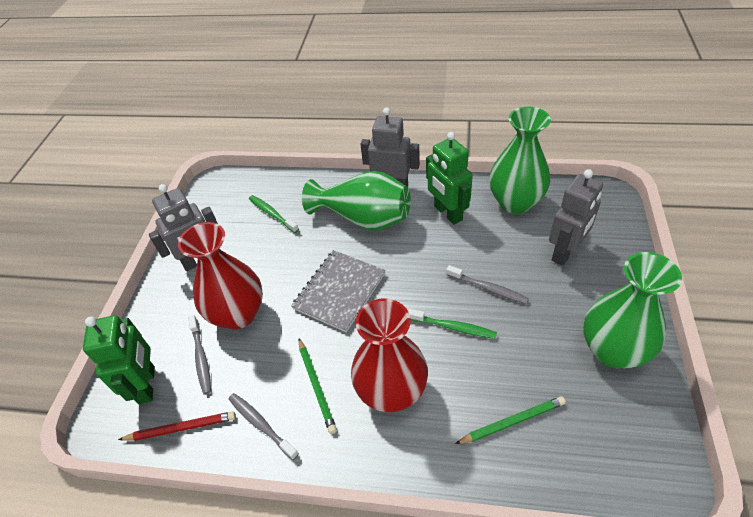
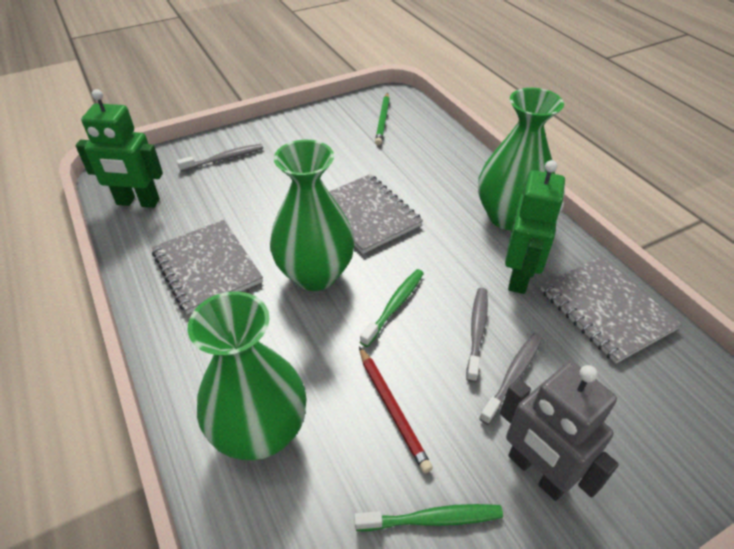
green pencil: 2 -> 1
grey notebook: 1 -> 3
grey robot: 3 -> 1
red vase: 2 -> 0

